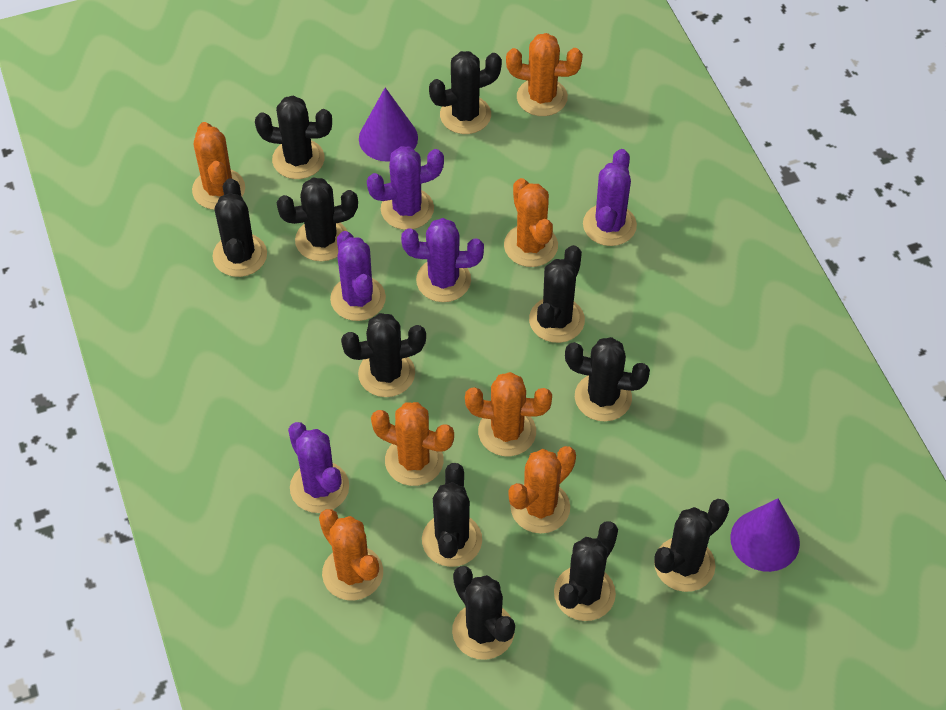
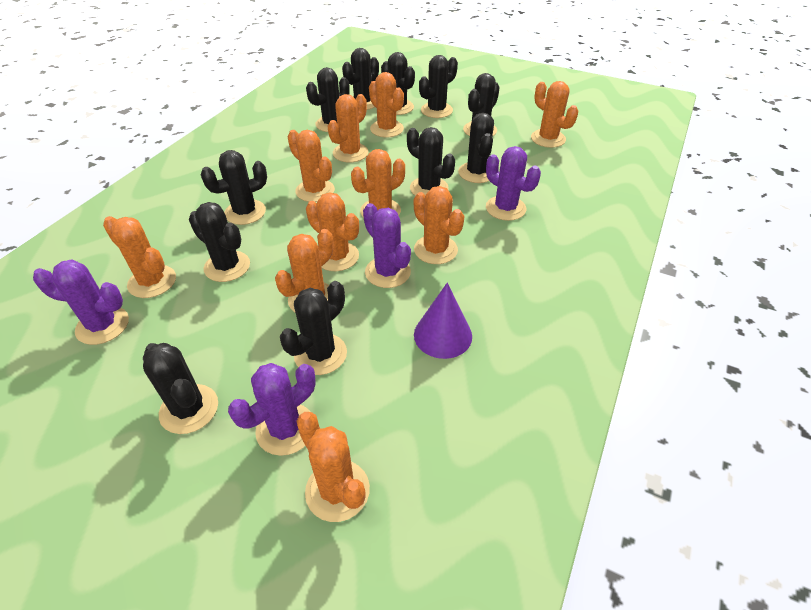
orange cactus: 7 -> 10
purple cactus: 5 -> 4
purple cone: 2 -> 1

